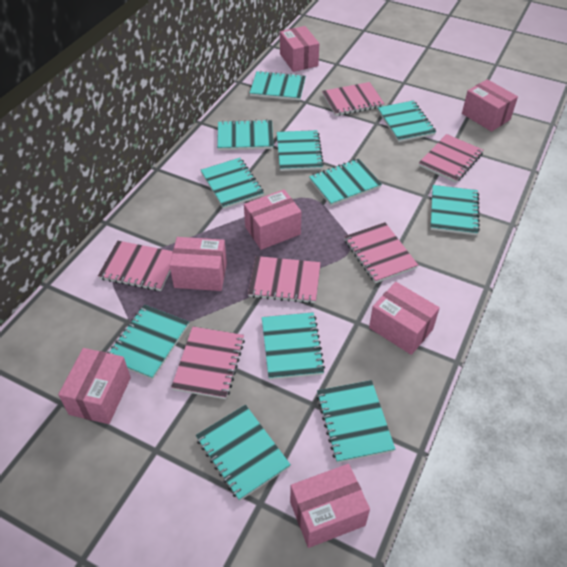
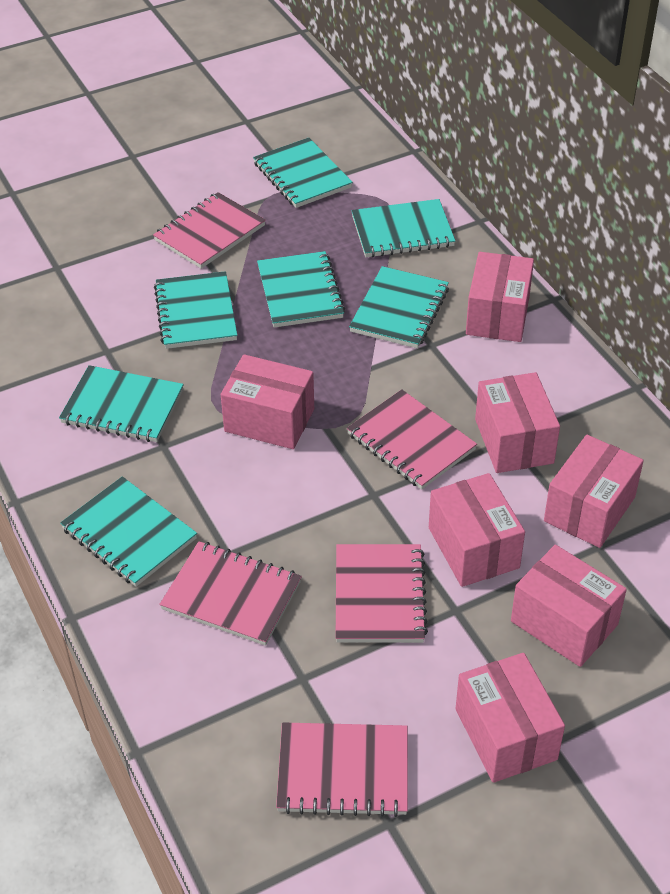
pink notebook: 6 -> 5
turquoise notebook: 11 -> 7

